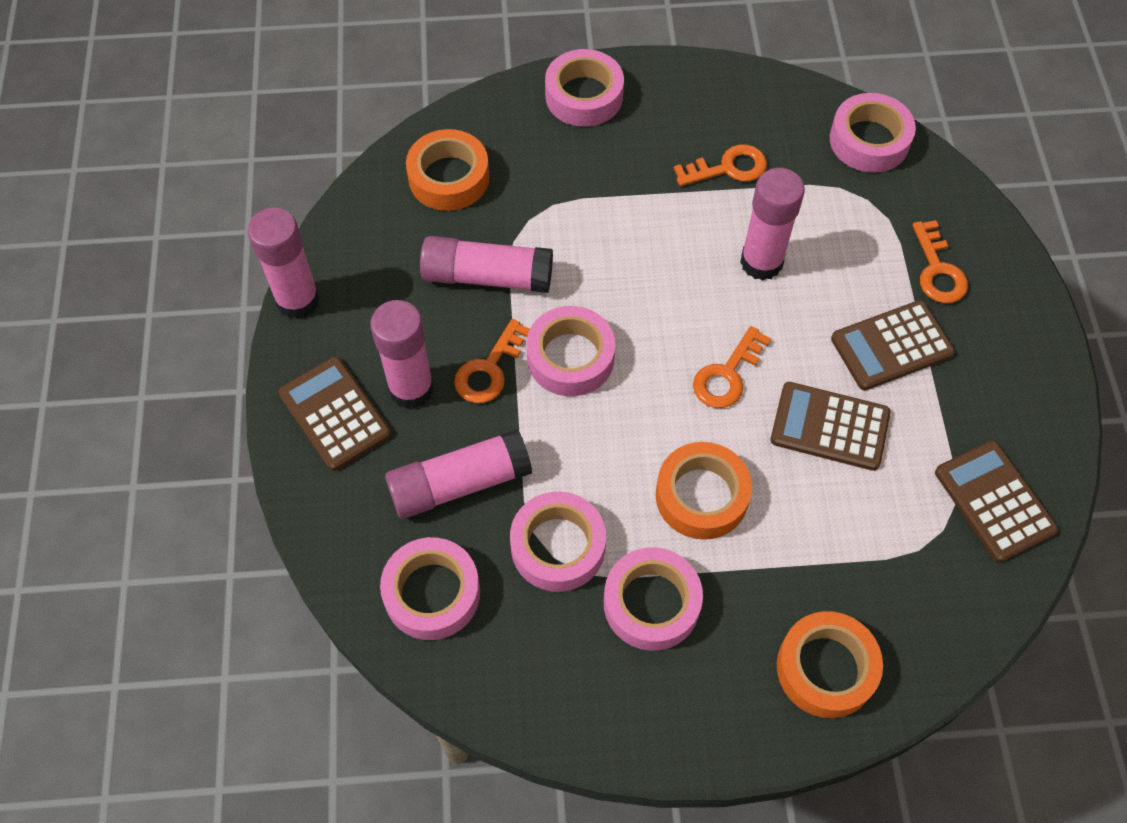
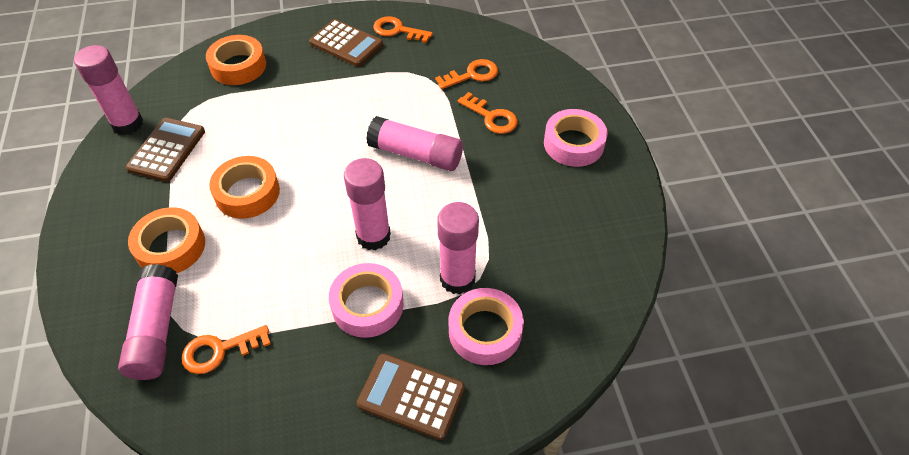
brown calculator: 4 -> 3
pink tape: 6 -> 3

